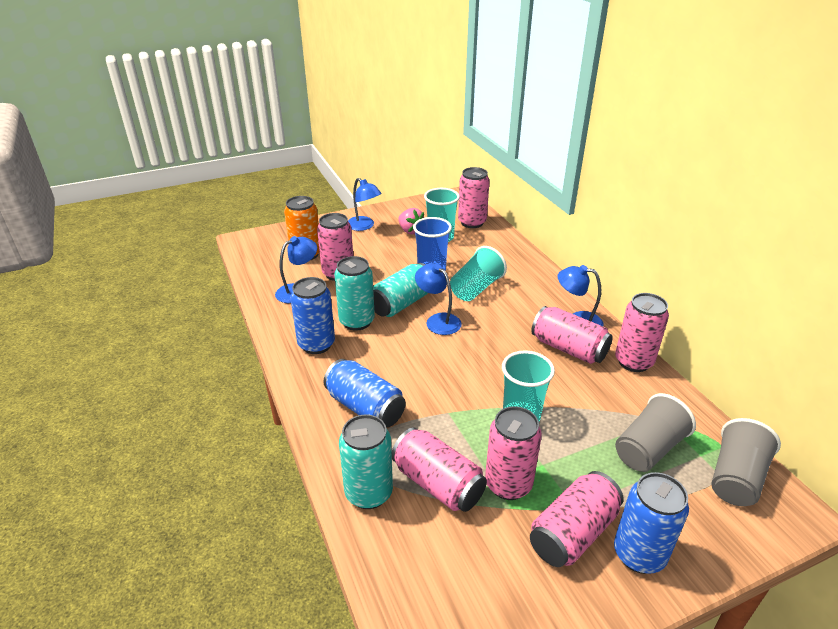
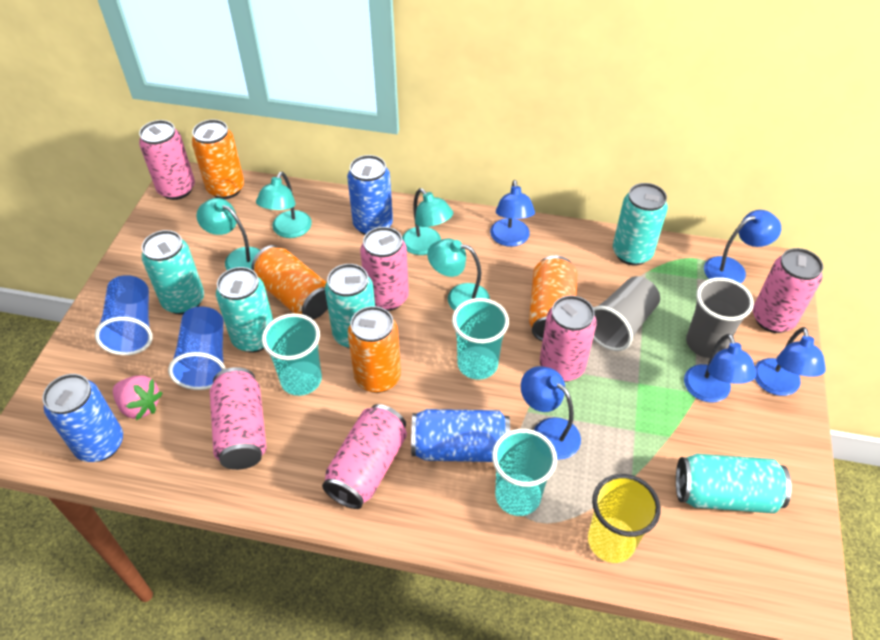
blue cup: 1 -> 2
blue lamp: 4 -> 5
orange can: 1 -> 4
pink can: 7 -> 6
turquoise can: 3 -> 5
turquoise lamp: 0 -> 4
yellow cup: 0 -> 1

